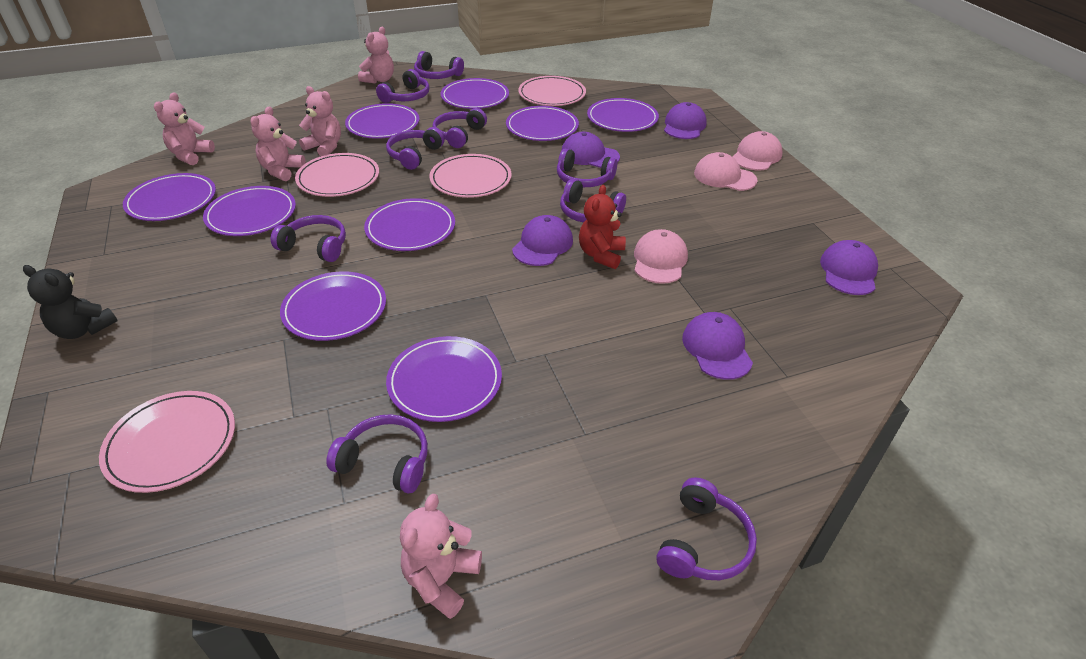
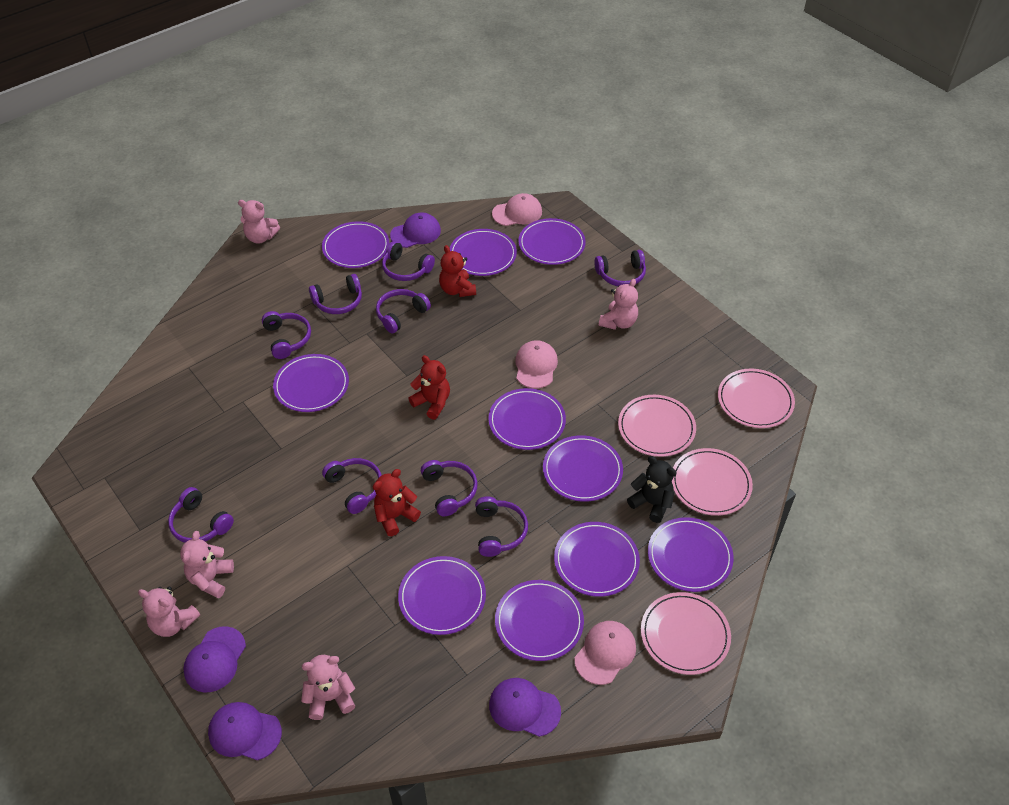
purple cap: 5 -> 4
purple plate: 9 -> 10
red teddy bear: 1 -> 3

